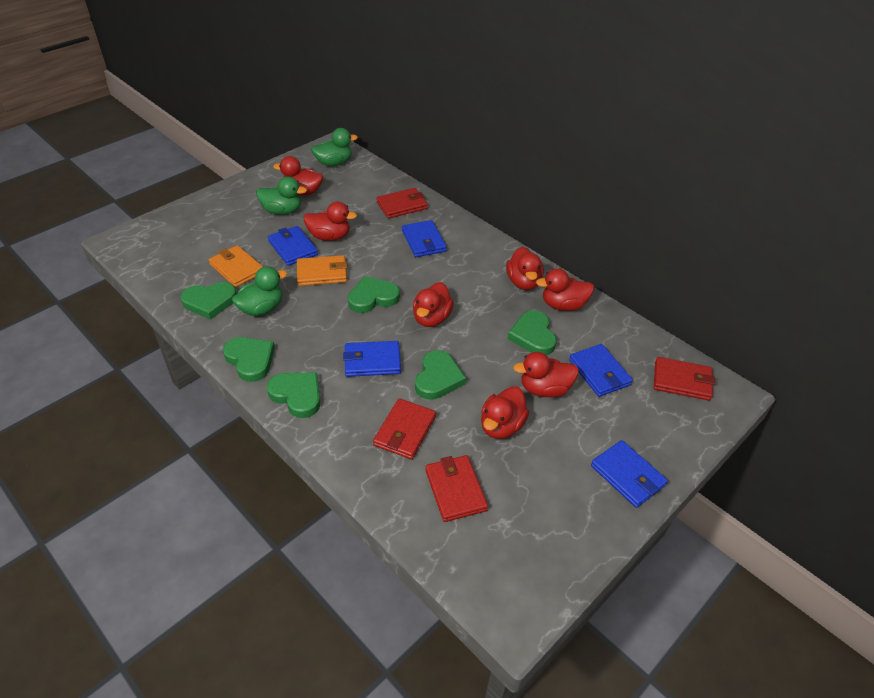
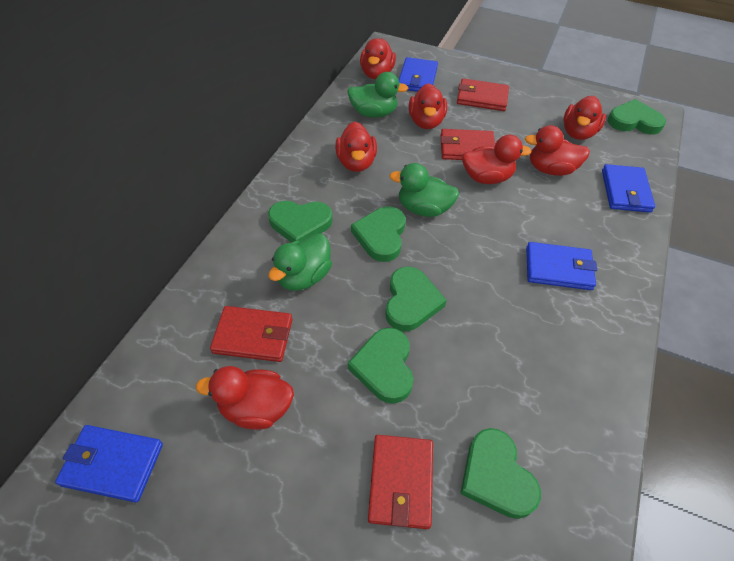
blue wallet: 5 -> 4
orange wallet: 2 -> 0

